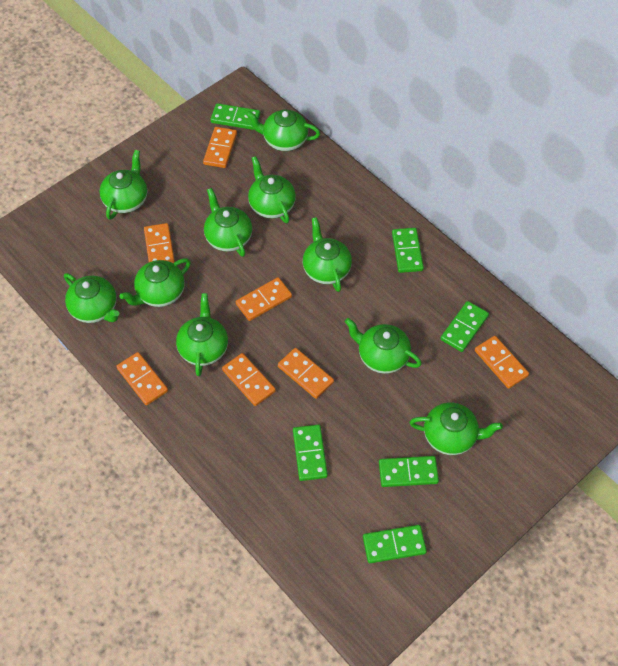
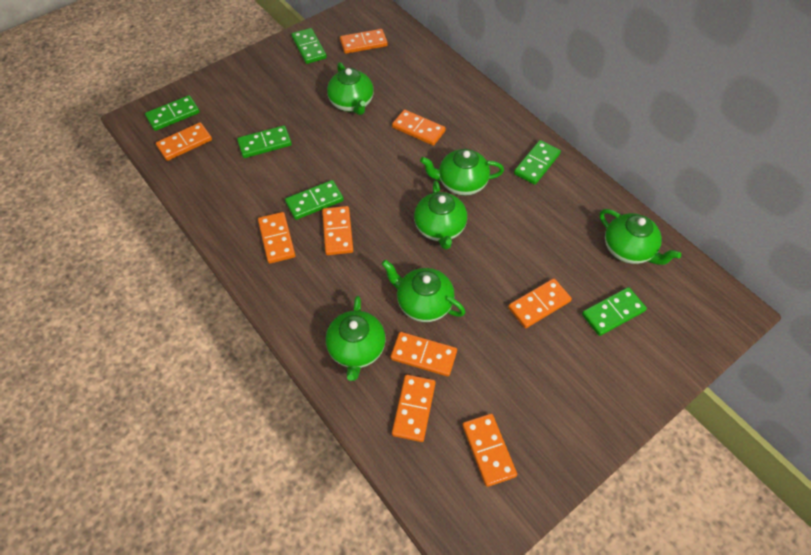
green teapot: 10 -> 6
orange domino: 7 -> 9

